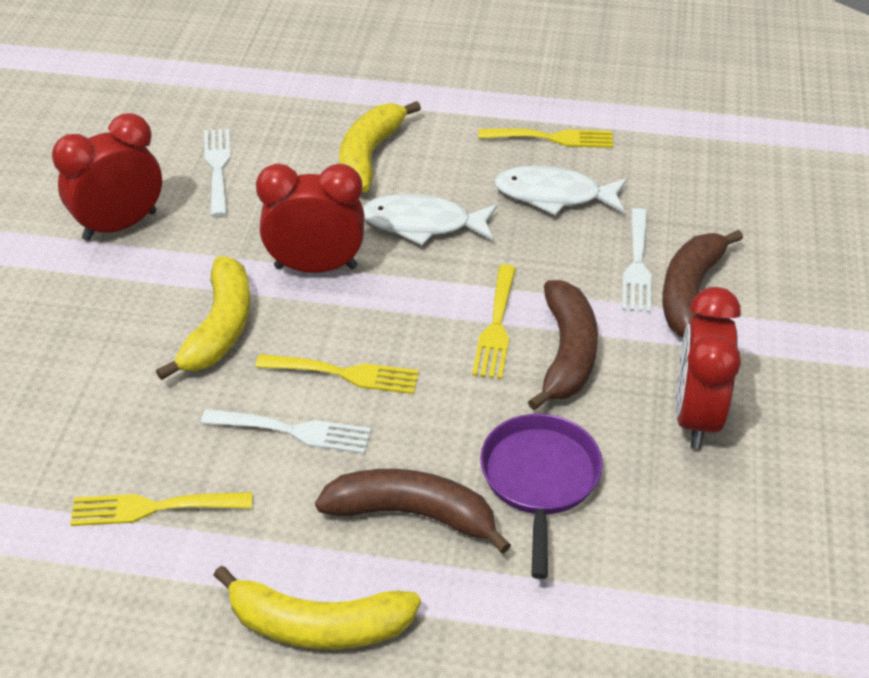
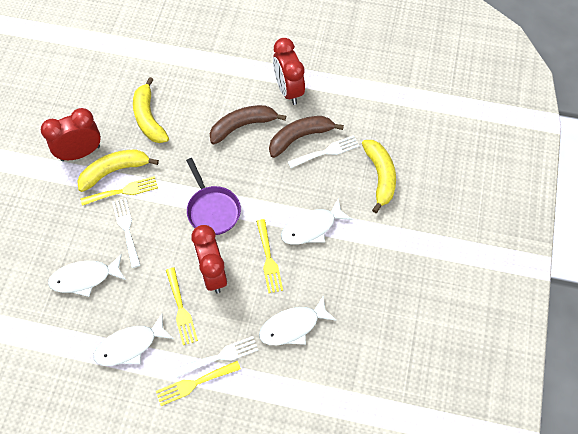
brown banana: 3 -> 2
white fish: 2 -> 4

